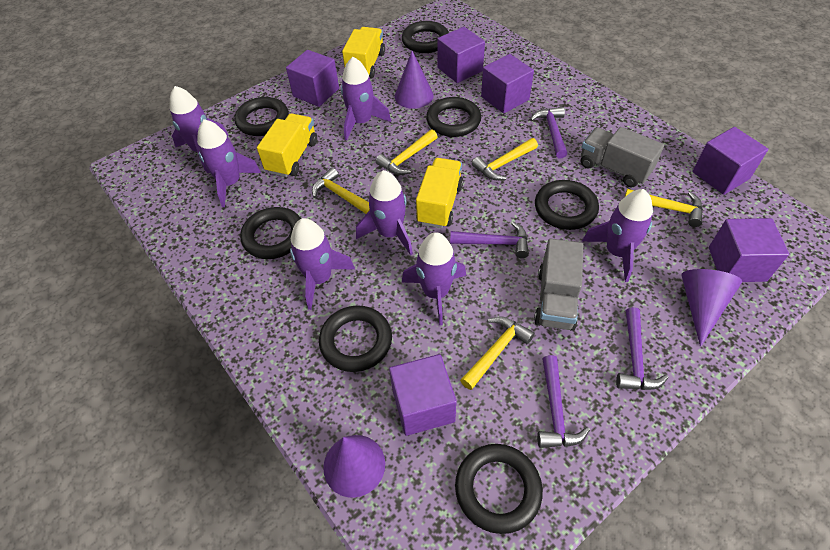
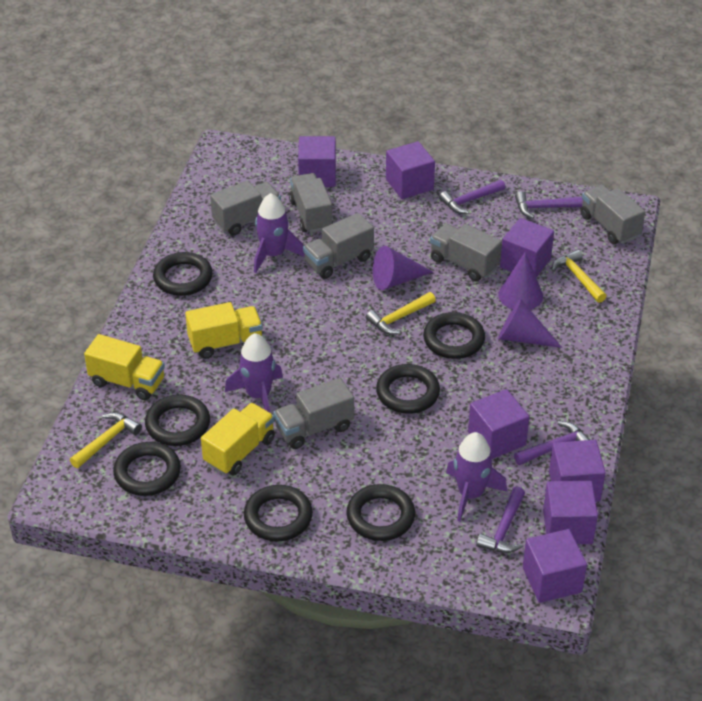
grey truck: 2 -> 6
purple cube: 6 -> 7
purple rocket: 7 -> 3
yellow hammer: 5 -> 3

